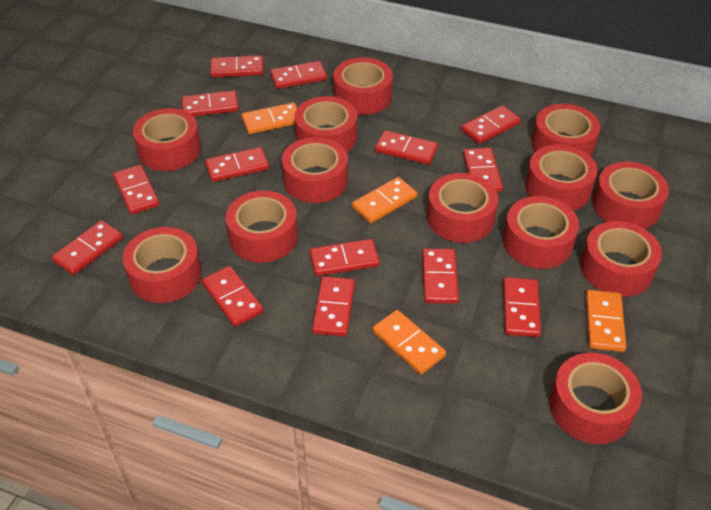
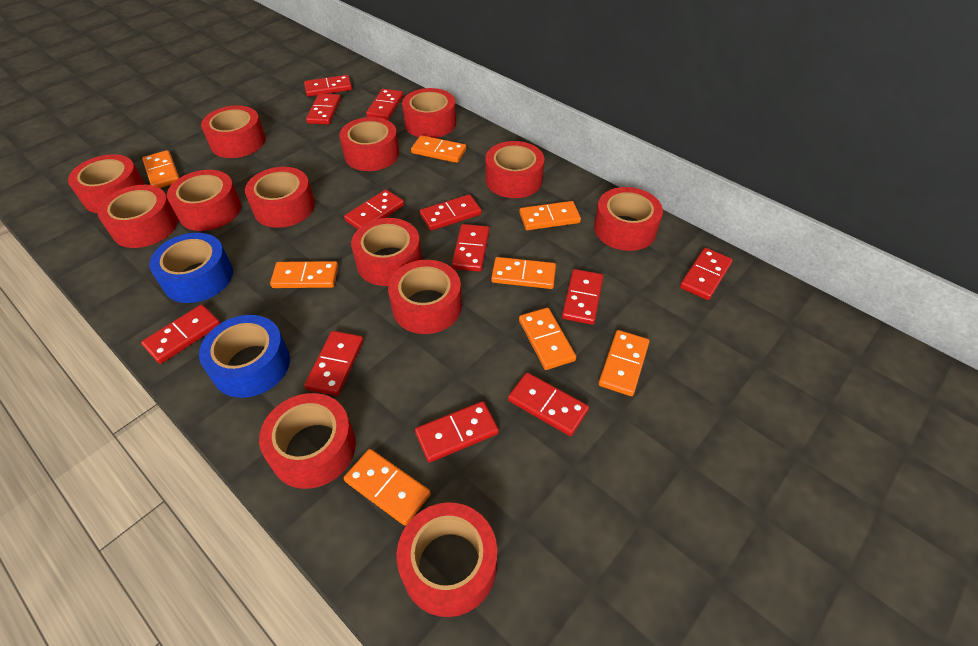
blue tape: 0 -> 2
orange domino: 4 -> 8
red domino: 14 -> 12

